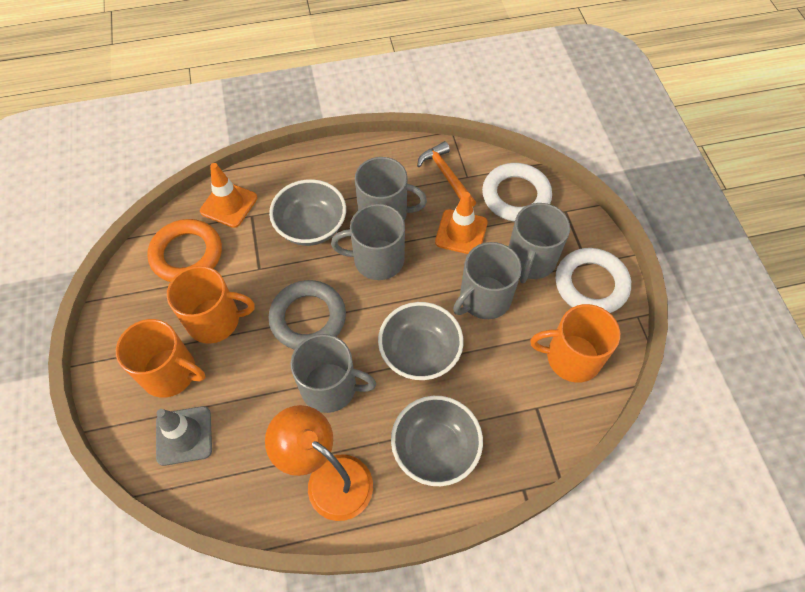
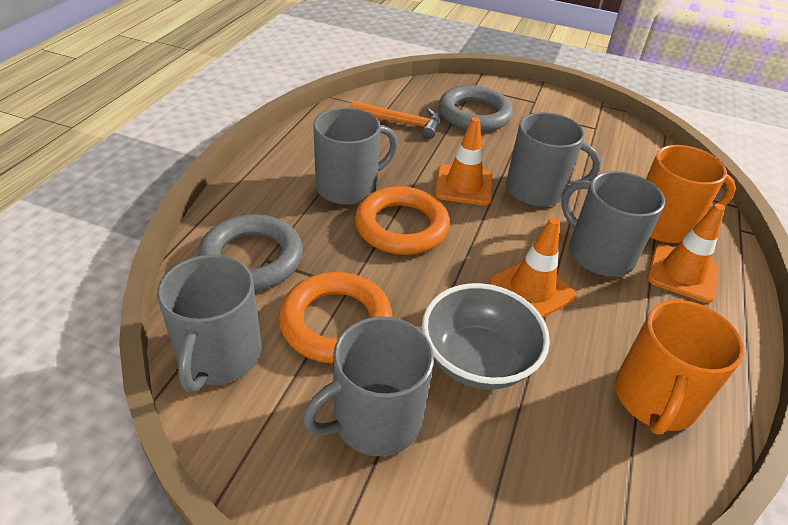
grey bowl: 3 -> 1
grey ring: 1 -> 2
grey traffic cone: 1 -> 0
orange lamp: 1 -> 0
orange mug: 3 -> 2
orange ring: 1 -> 2
orange traffic cone: 2 -> 3
white ring: 2 -> 0

